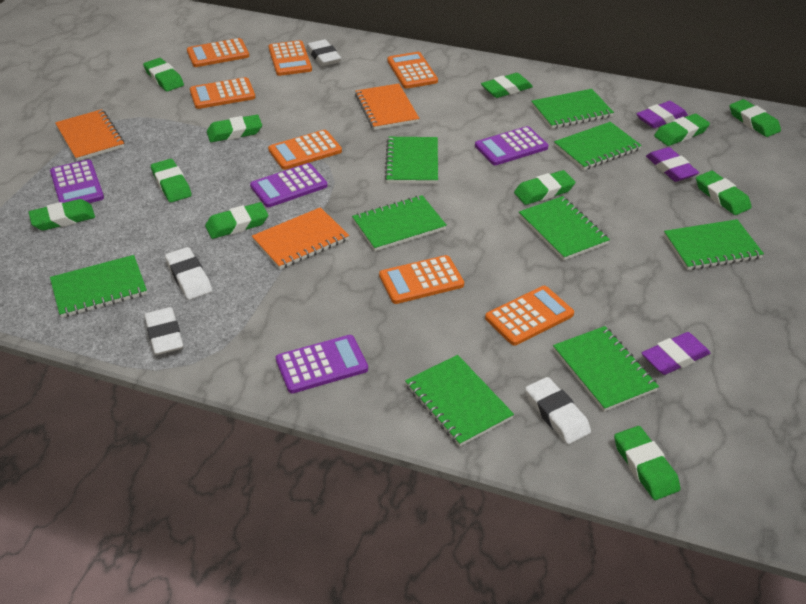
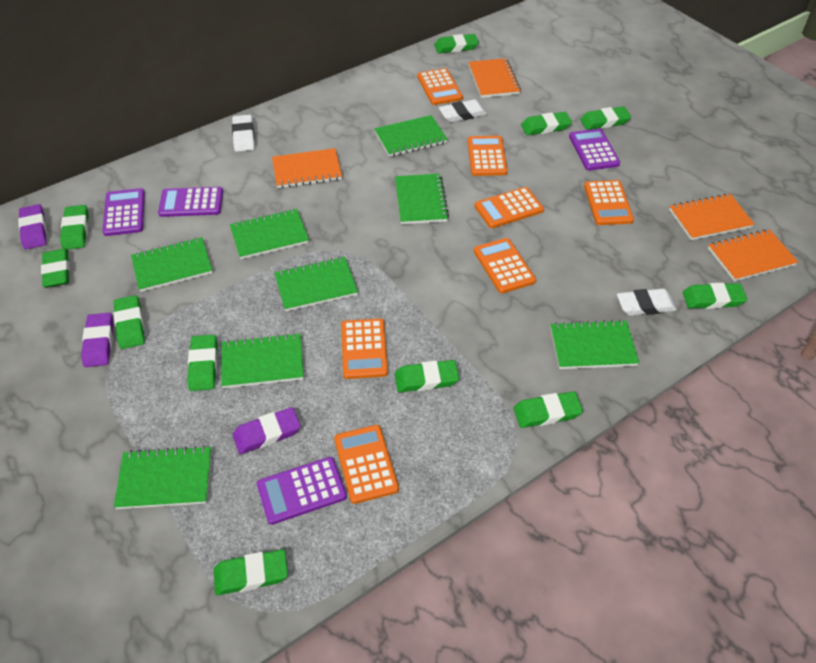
green notebook: 9 -> 8
orange notebook: 3 -> 4
white eraser: 4 -> 3

